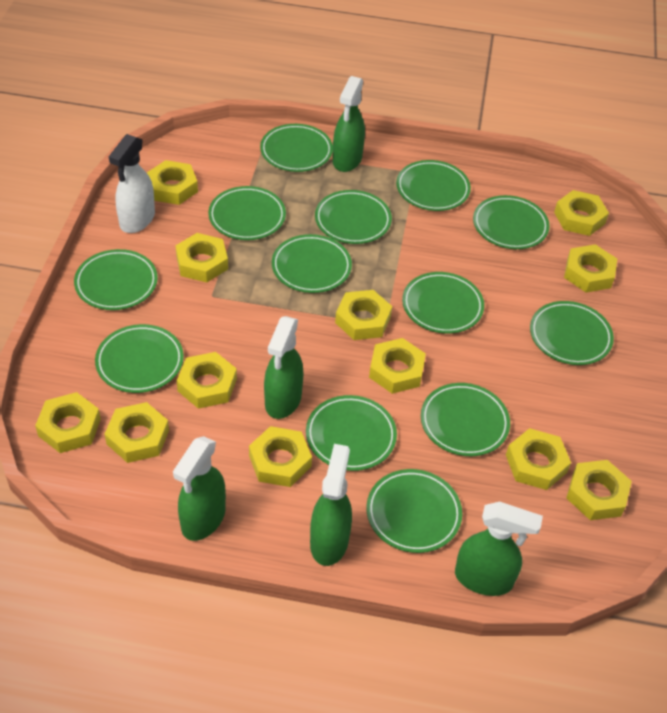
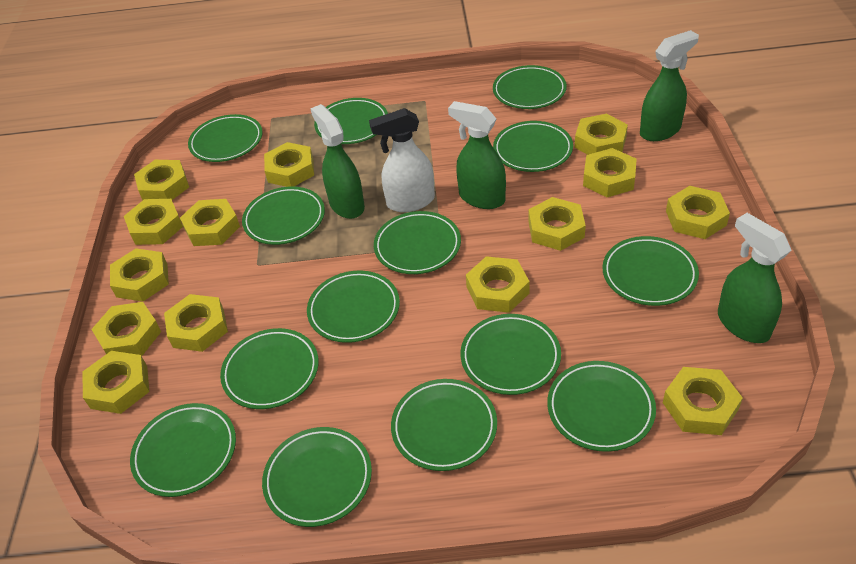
green plate: 13 -> 14
green spray bottle: 5 -> 4
yellow nut: 12 -> 14

